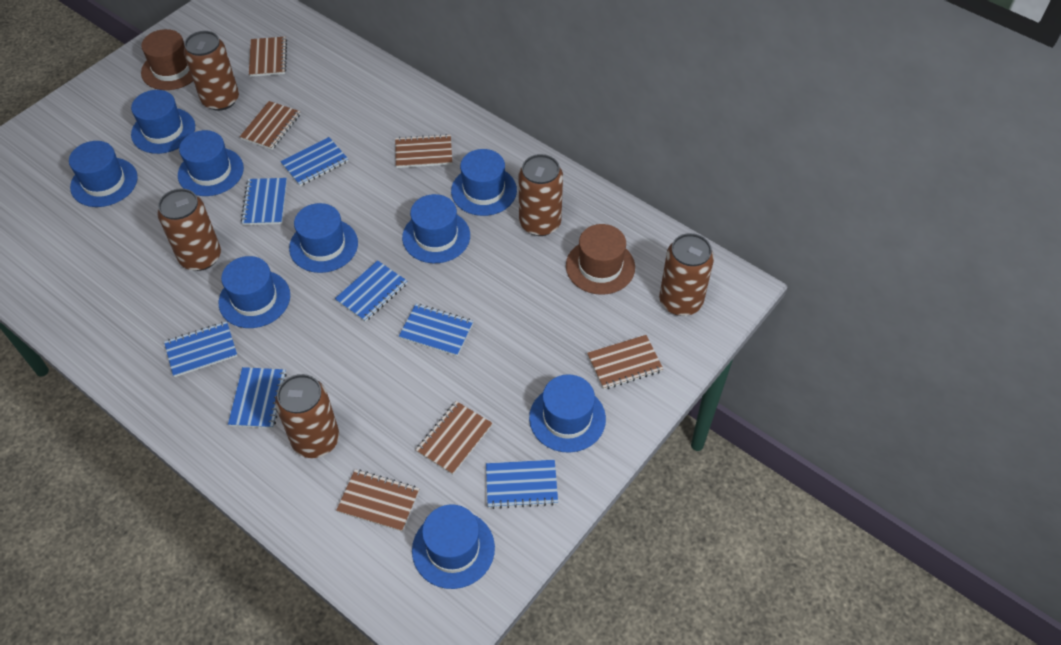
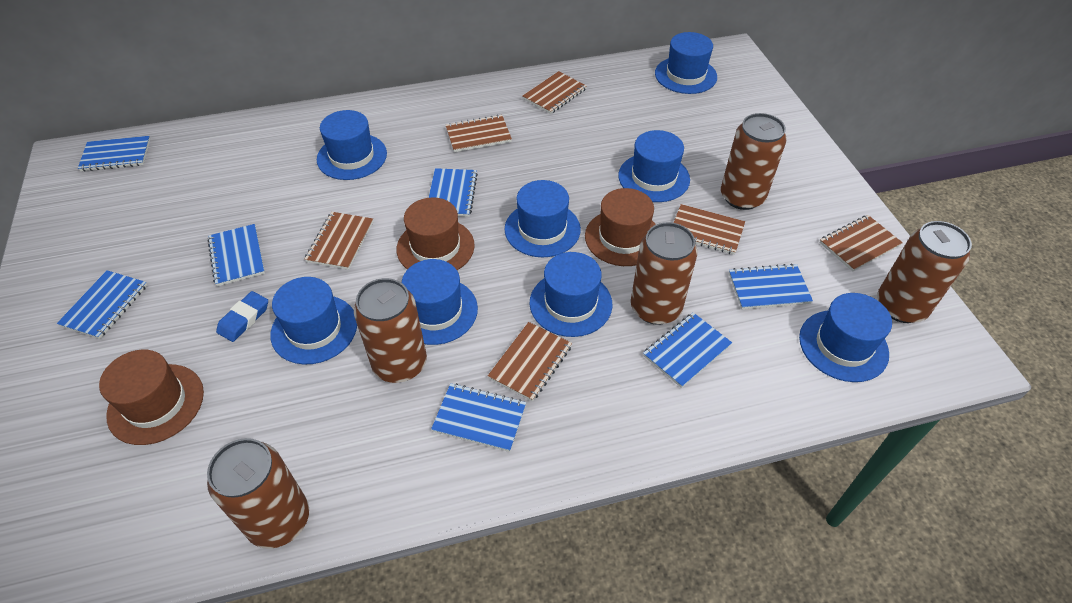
blue eraser: 0 -> 1
blue hat: 9 -> 8
brown hat: 2 -> 3

